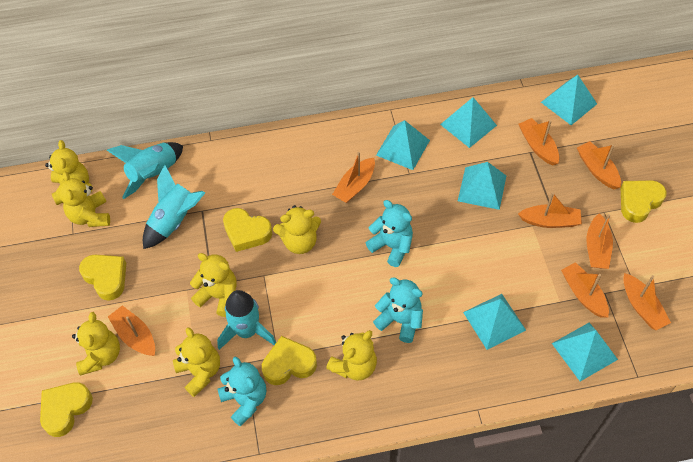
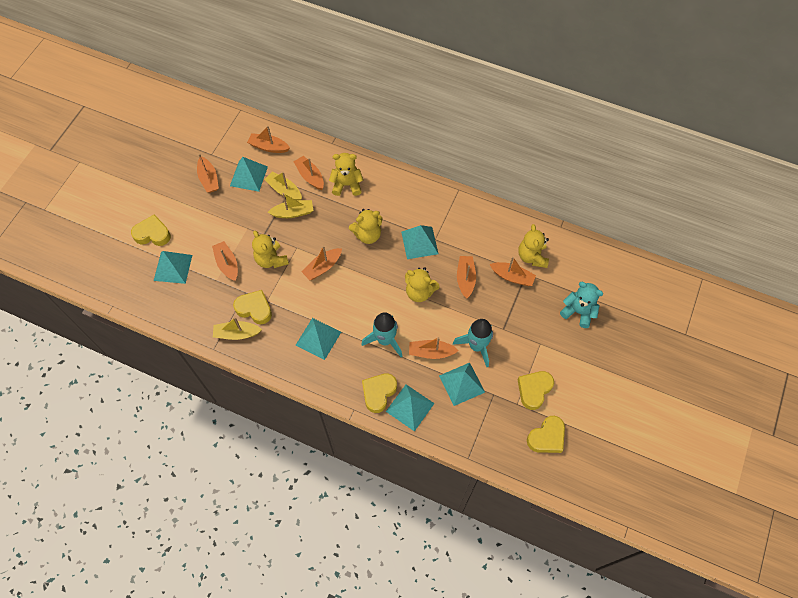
turquoise rocket: 3 -> 2
turquoise teddy bear: 3 -> 1
yellow boat: 0 -> 3
yellow teddy bear: 7 -> 5

